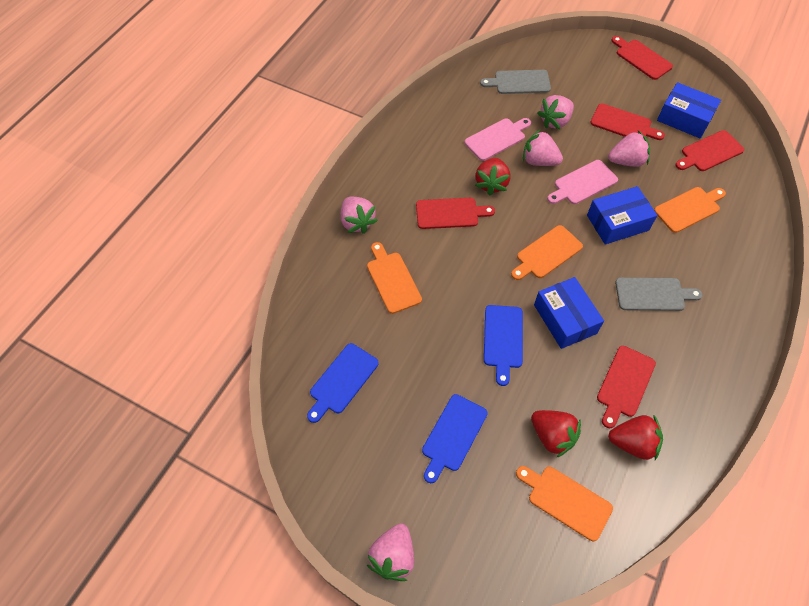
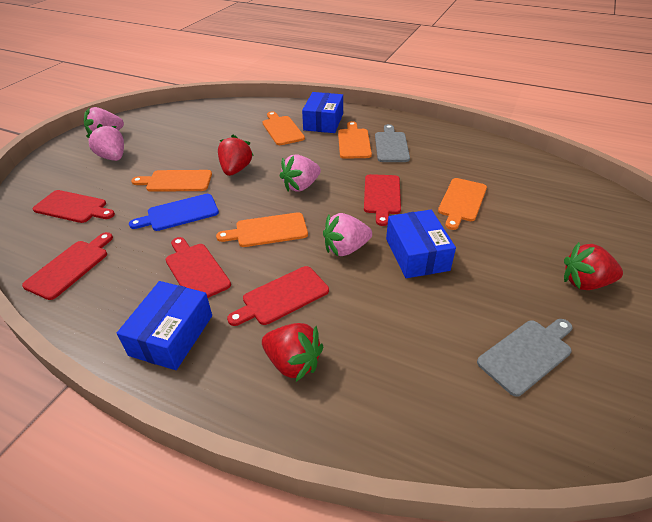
blue cutting board: 3 -> 1
orange cutting board: 4 -> 5
pink cutting board: 2 -> 0
pink strawberry: 5 -> 4

